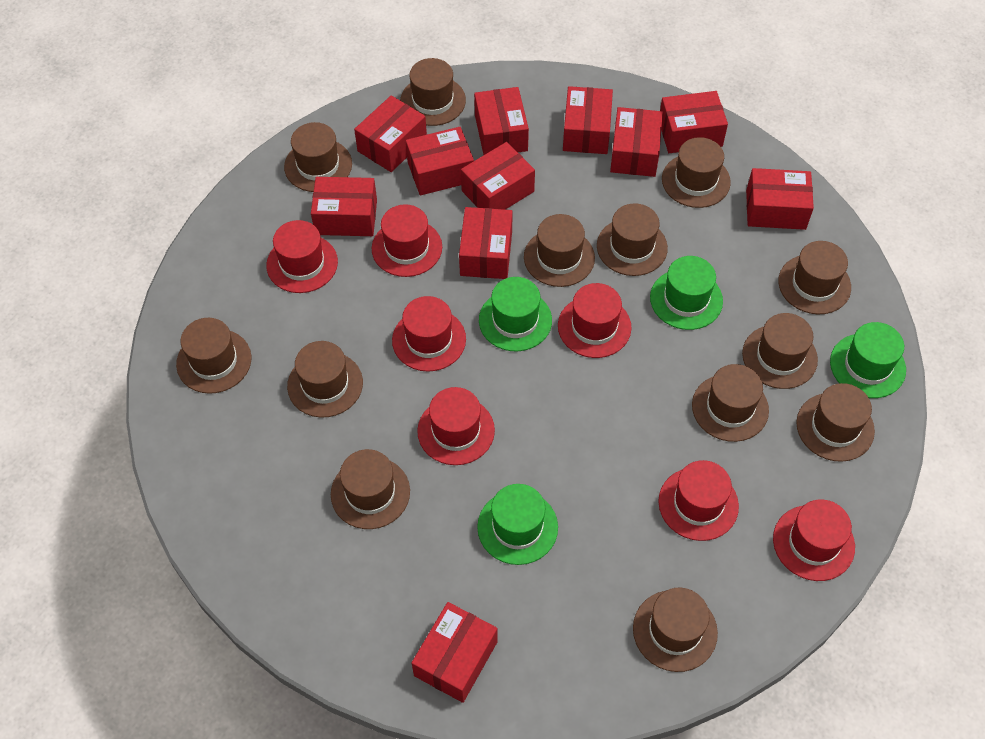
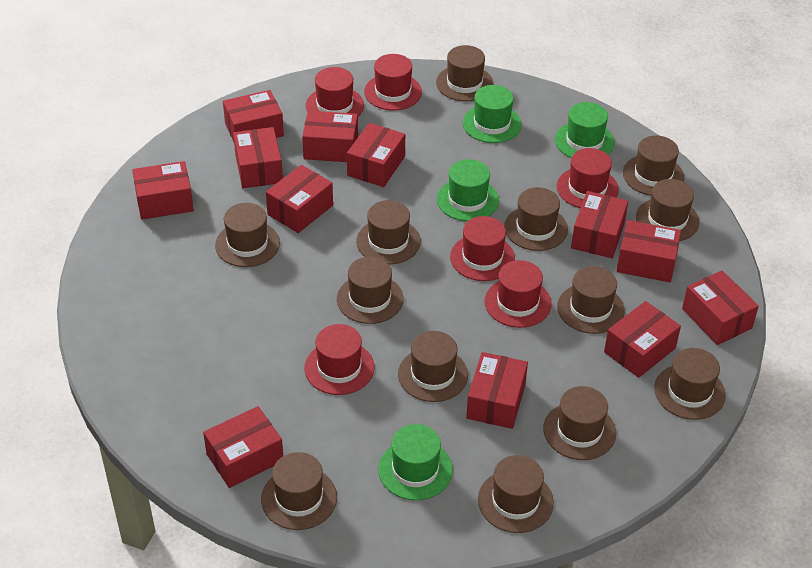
red box: 11 -> 12
red hat: 7 -> 6

